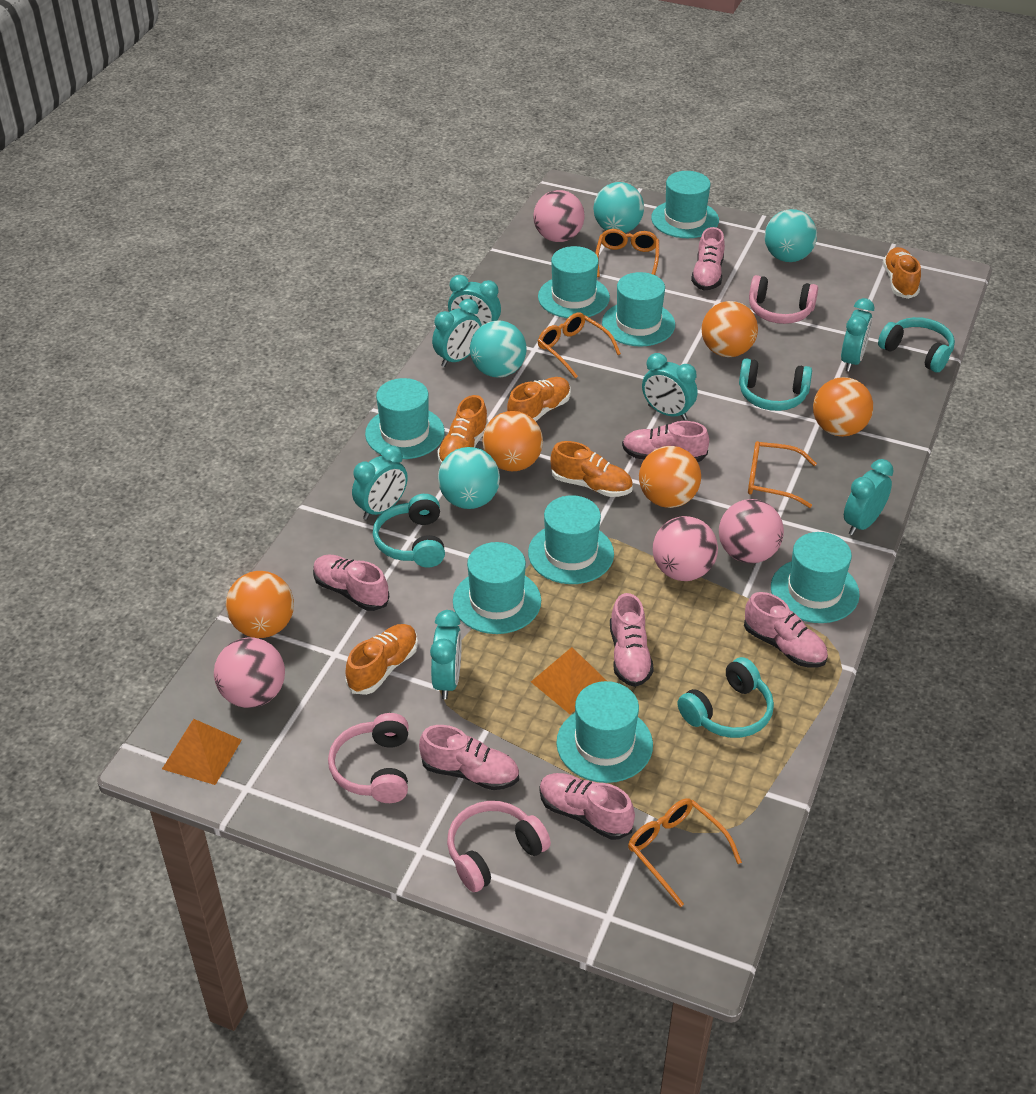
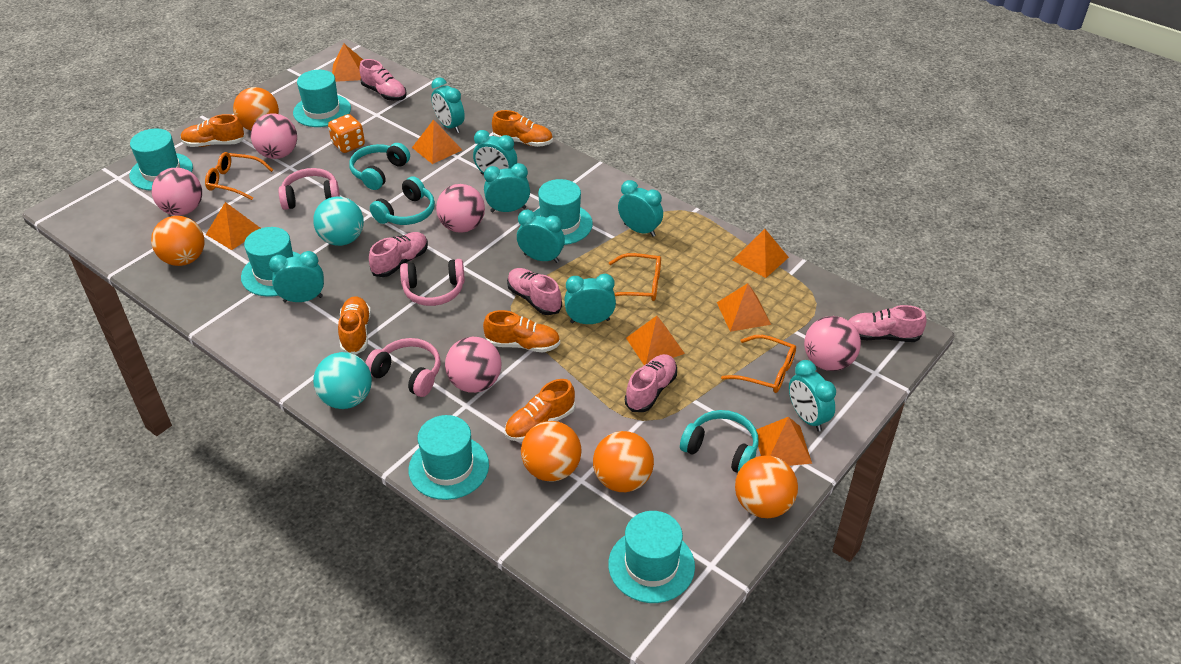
orange dice: 0 -> 1
orange glasses: 4 -> 3
orange pyramid: 2 -> 7
pink ball: 4 -> 5
pink shoe: 7 -> 5
turquoise ball: 4 -> 2
turquoise clock: 7 -> 8
turquoise hat: 8 -> 6
turquoise headphones: 4 -> 3

